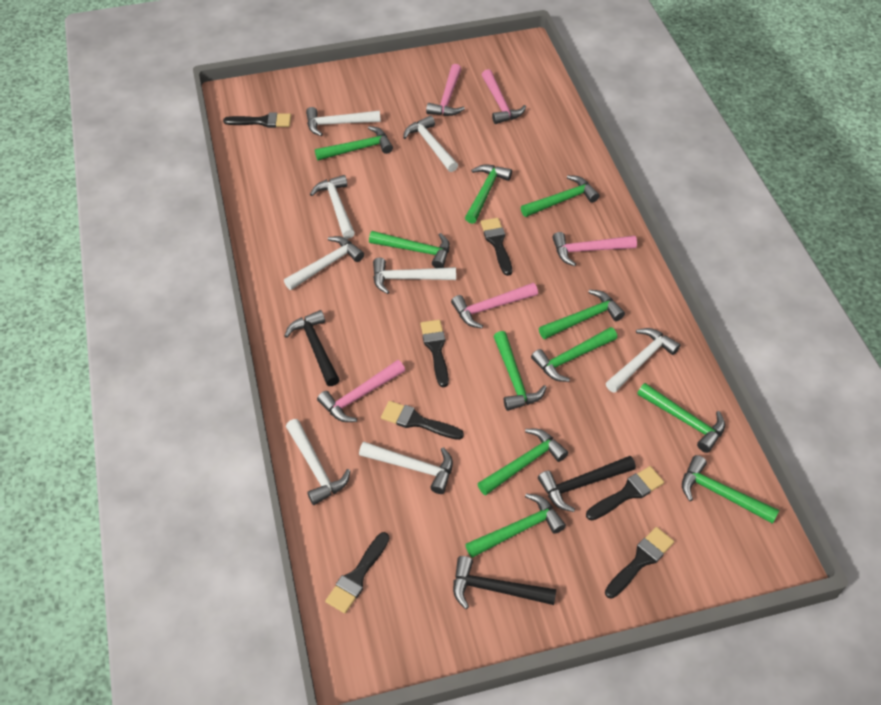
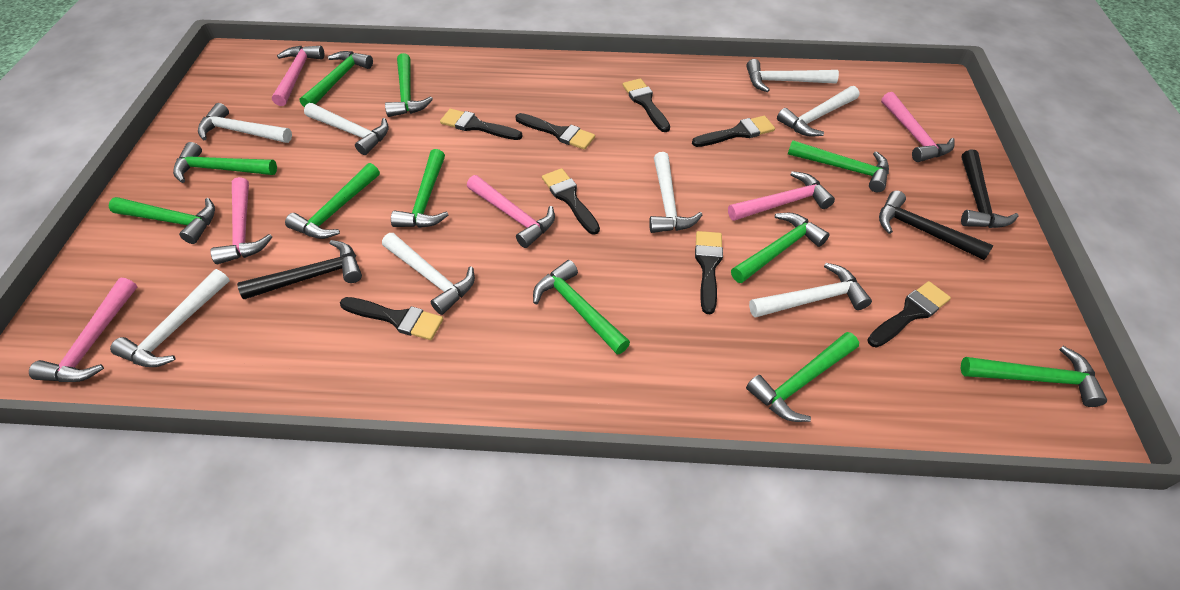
black brush: 7 -> 8
pink hammer: 5 -> 6

